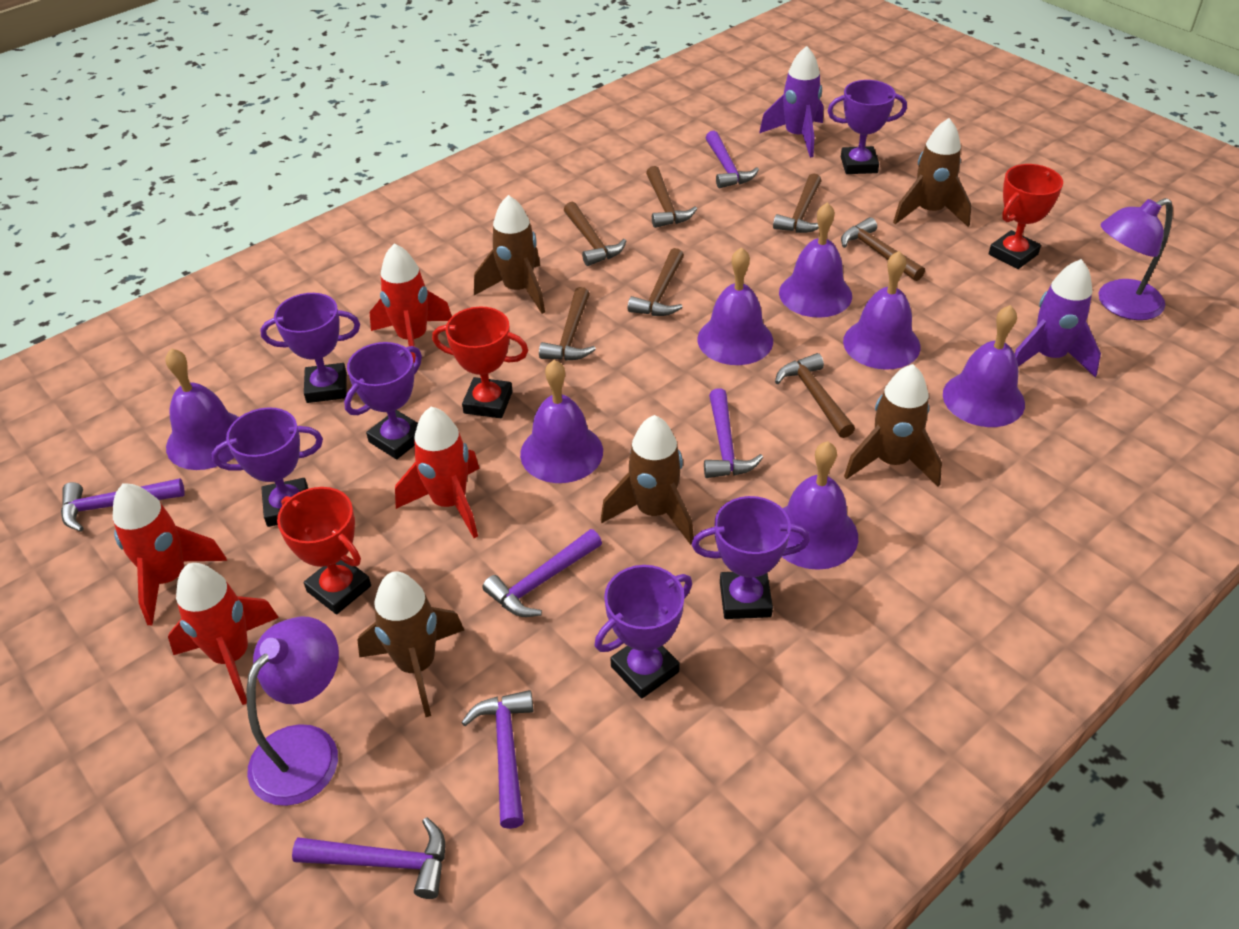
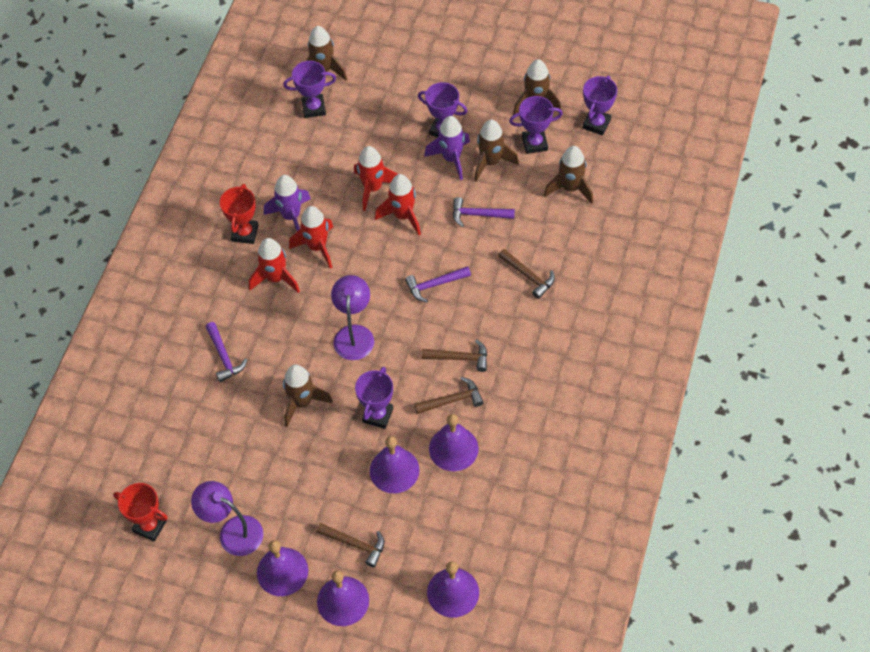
brown hammer: 7 -> 4
purple bell: 7 -> 5
purple hammer: 6 -> 3
purple trophy: 6 -> 5
red trophy: 3 -> 2

